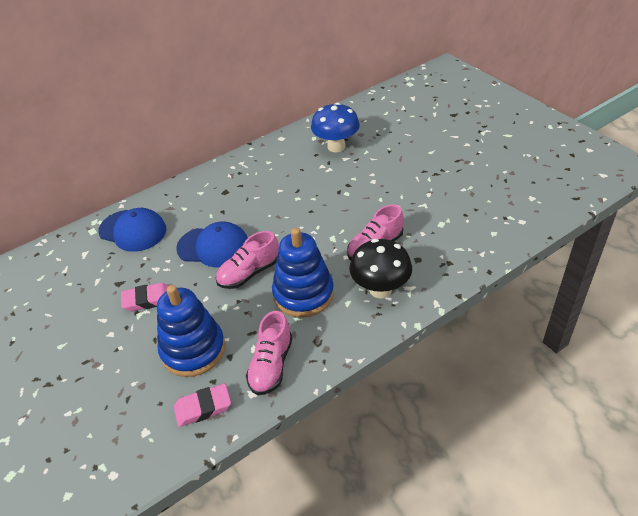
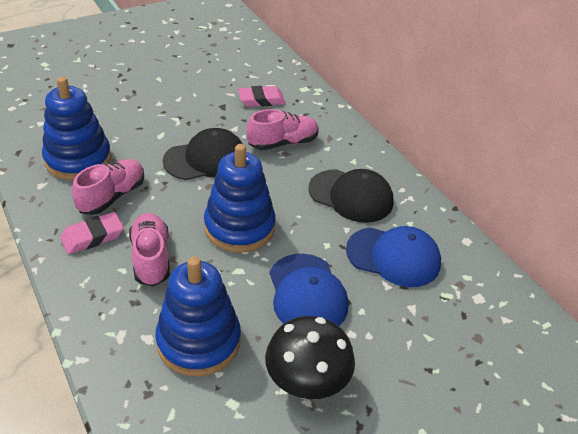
black cap: 0 -> 2
blue mushroom: 1 -> 0
blue stacking toy: 2 -> 3

